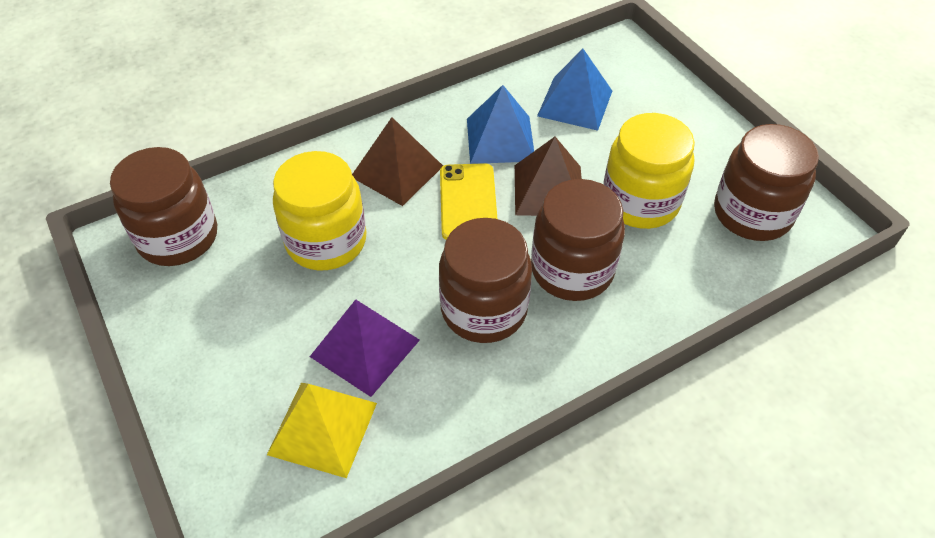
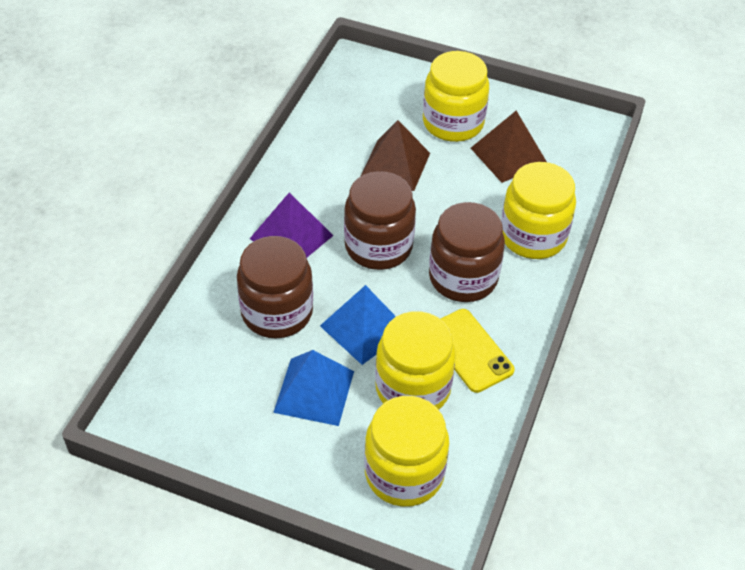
brown jar: 4 -> 3
yellow jar: 2 -> 4
yellow pyramid: 1 -> 0

